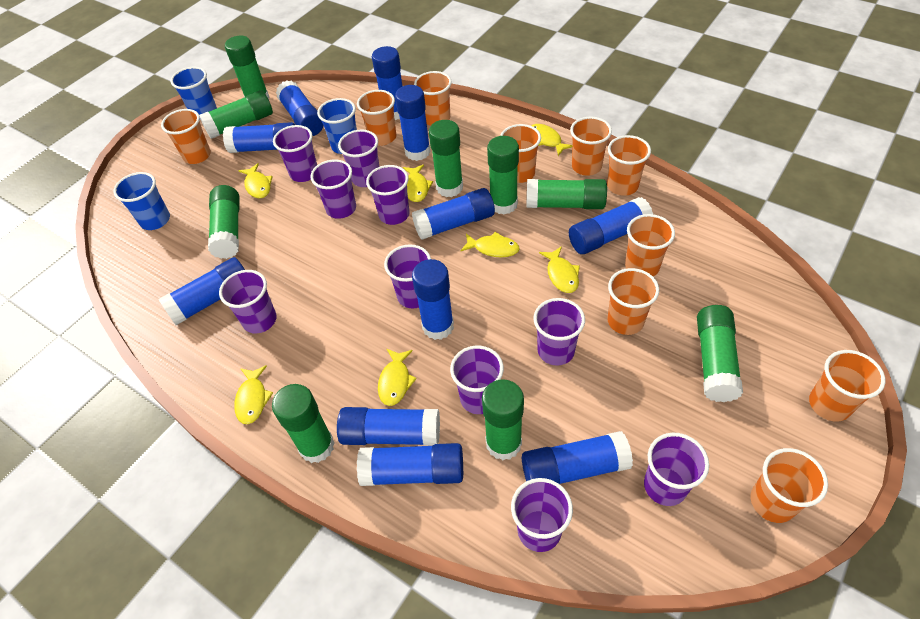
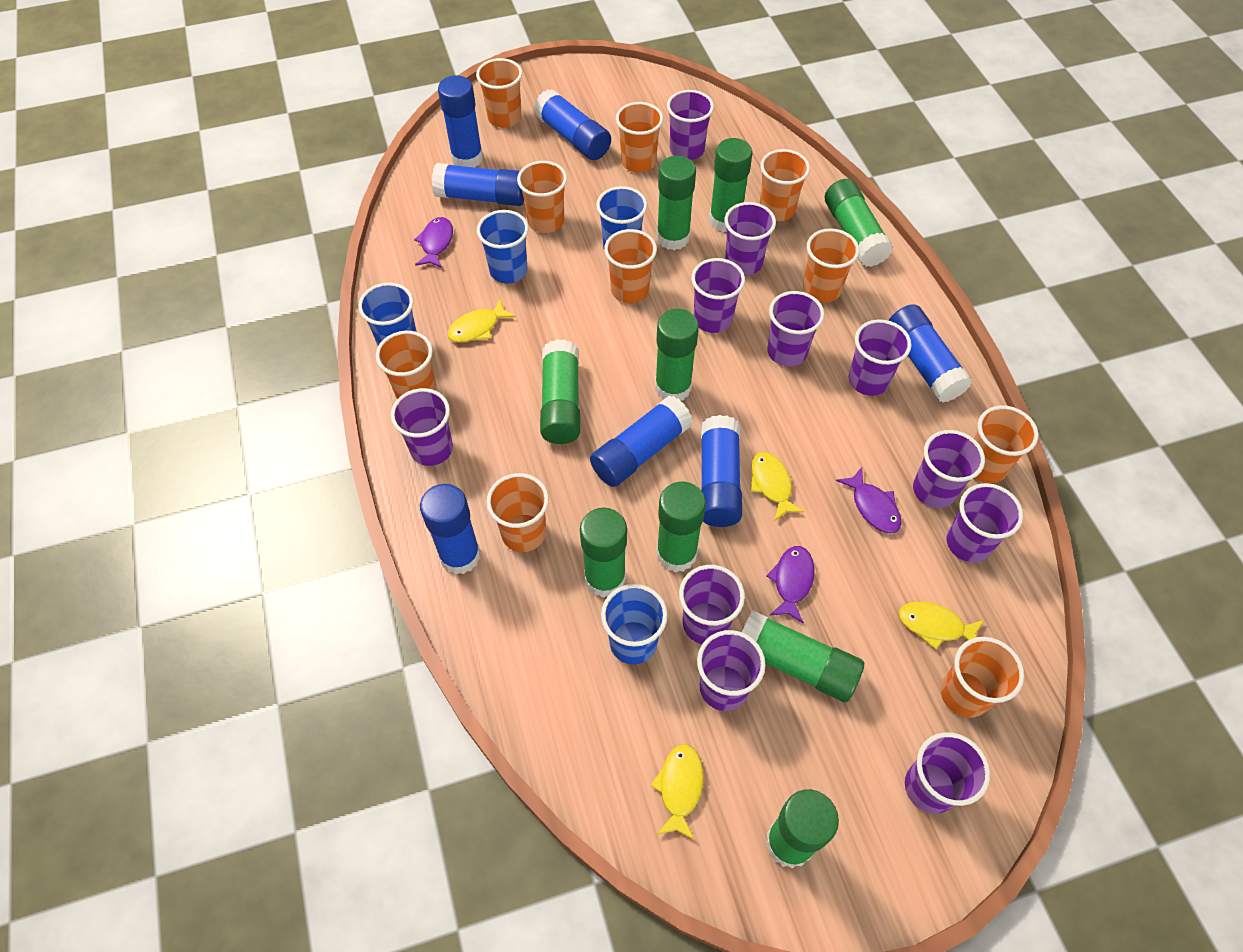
blue cup: 3 -> 4
blue glue stick: 11 -> 7
purple cup: 10 -> 11
purple fish: 0 -> 3
yellow fish: 7 -> 4

